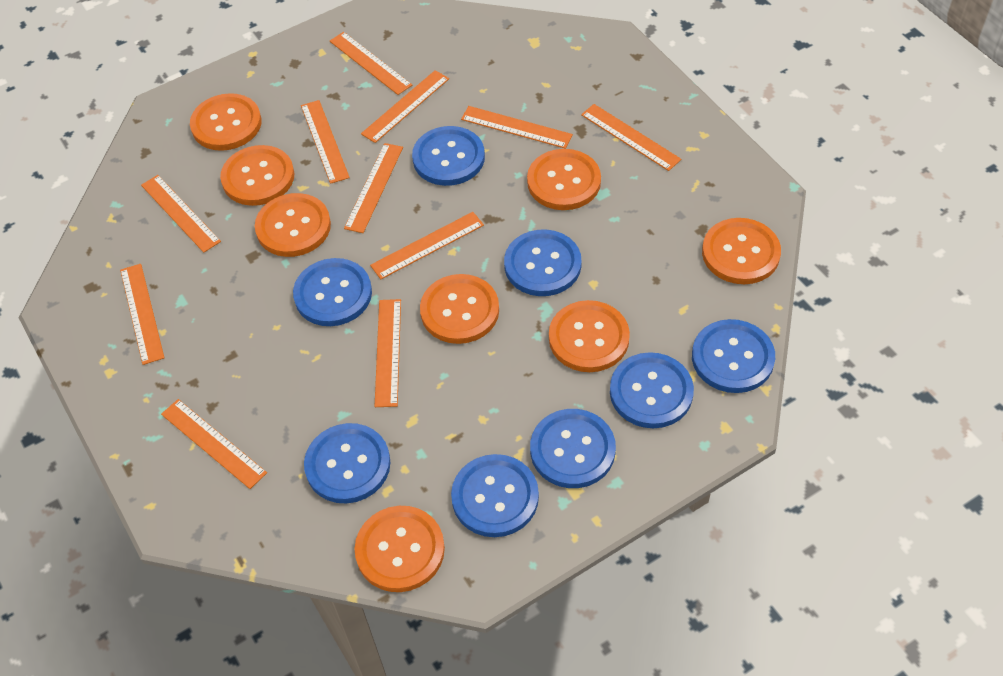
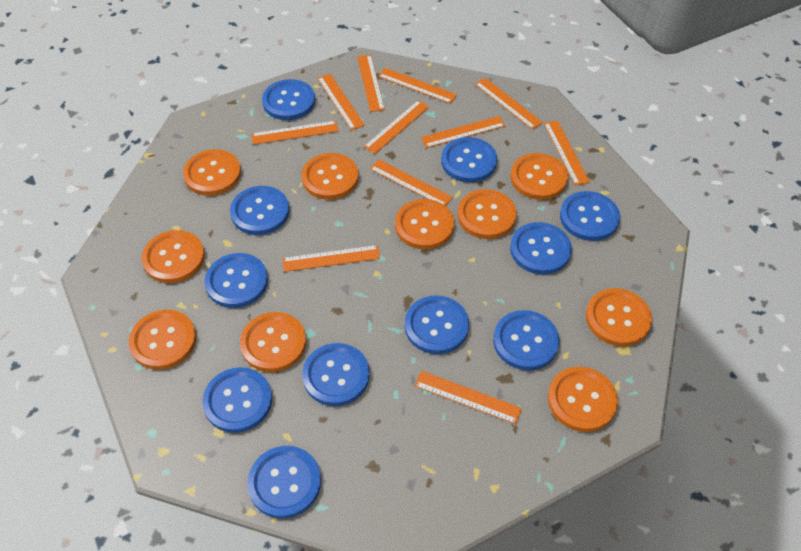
blue button: 8 -> 11
orange button: 8 -> 10

